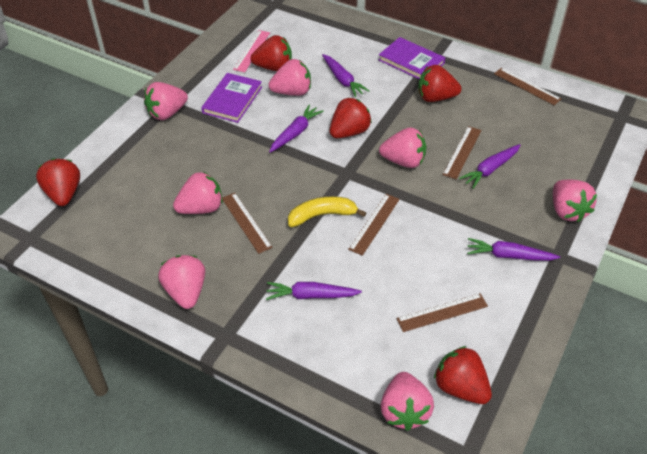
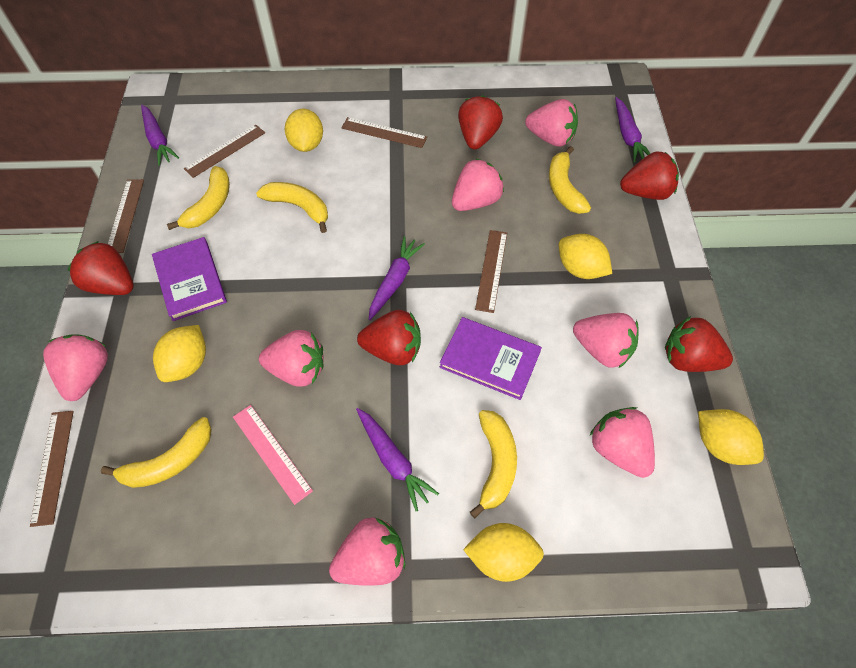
purple carrot: 5 -> 4
yellow banana: 1 -> 5
yellow lemon: 0 -> 5

